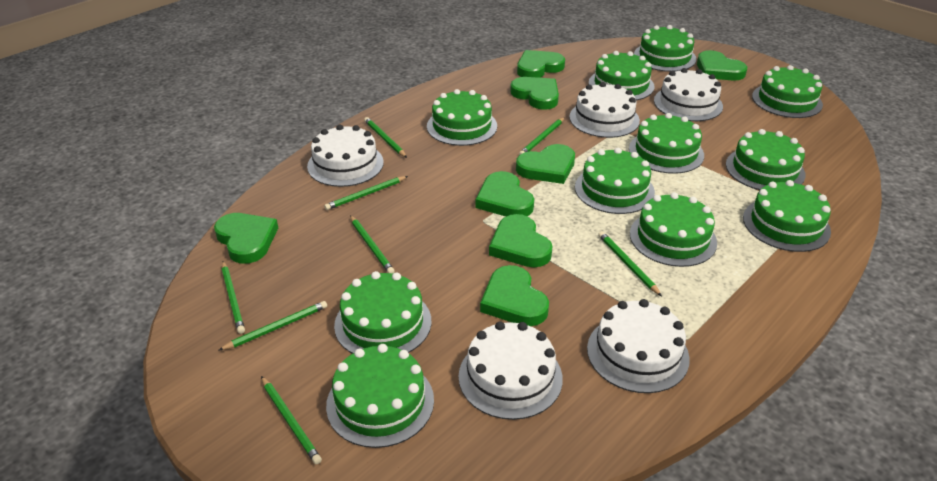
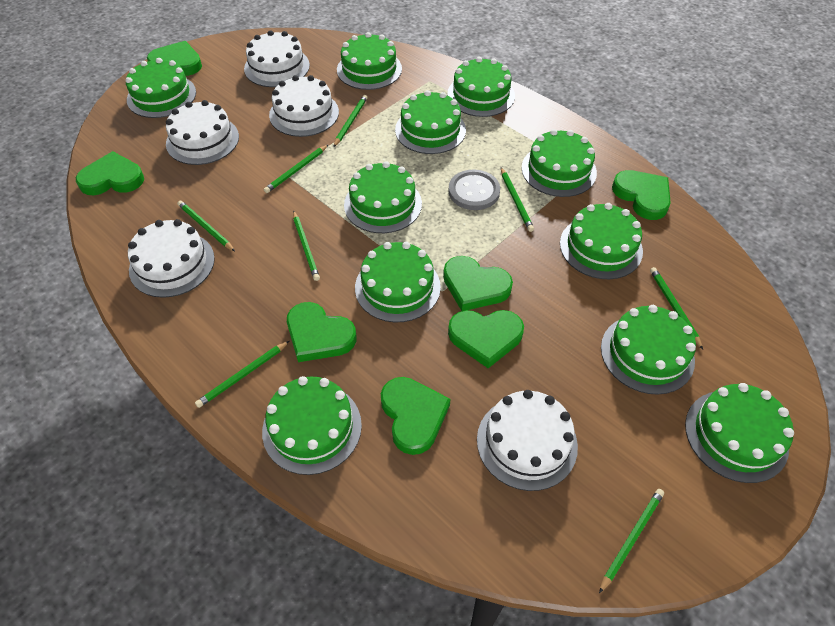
green heart: 8 -> 7
grey button: 0 -> 1

